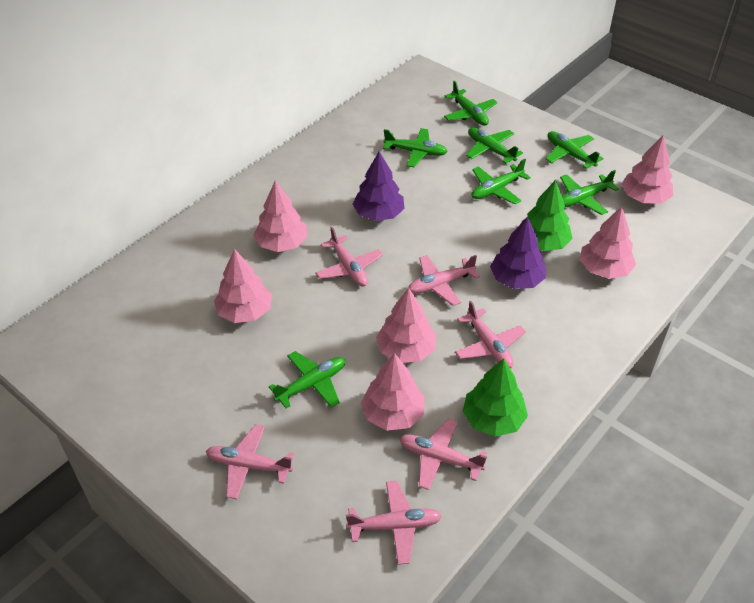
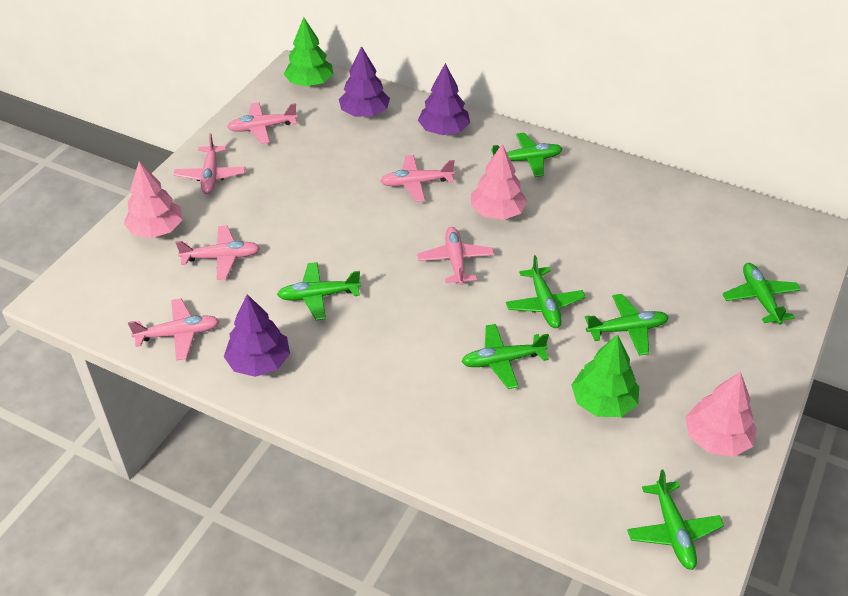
pink tree: 6 -> 3
purple tree: 2 -> 3

